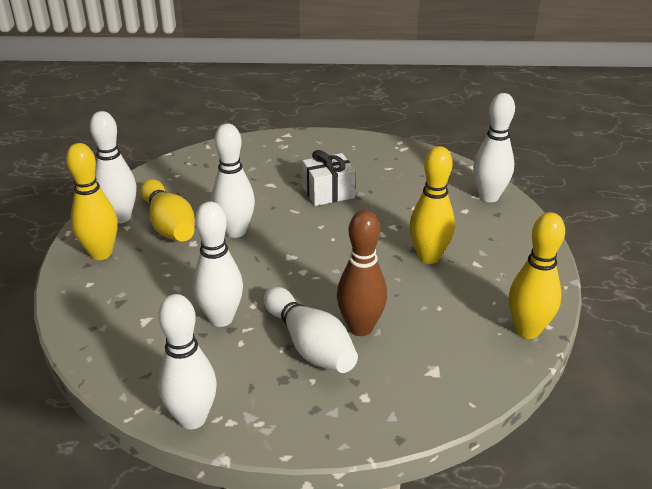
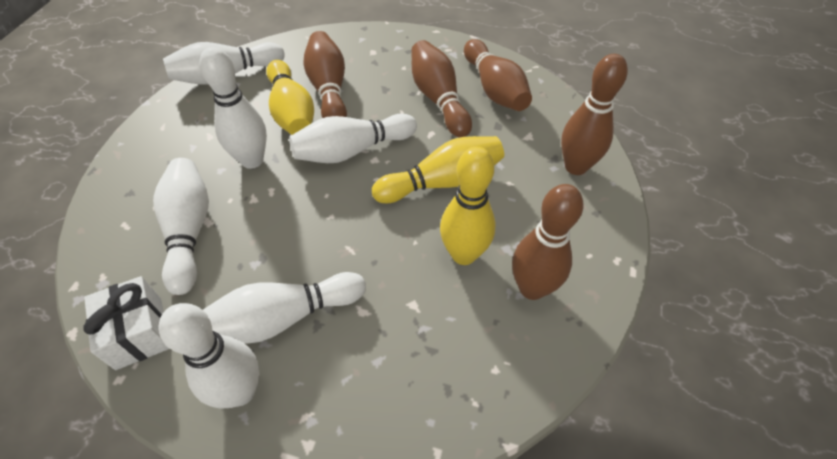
brown bowling pin: 1 -> 5
yellow bowling pin: 4 -> 3

